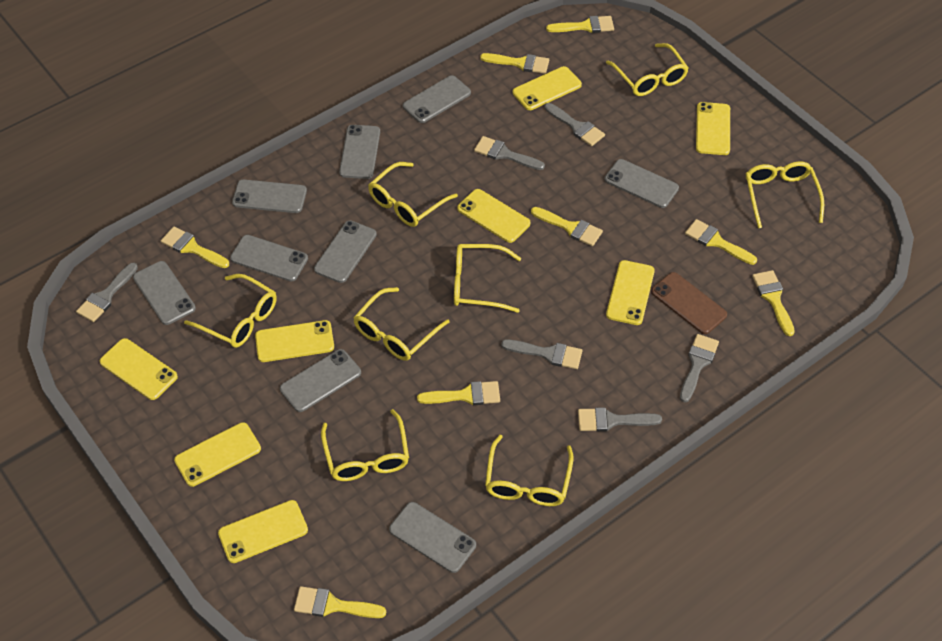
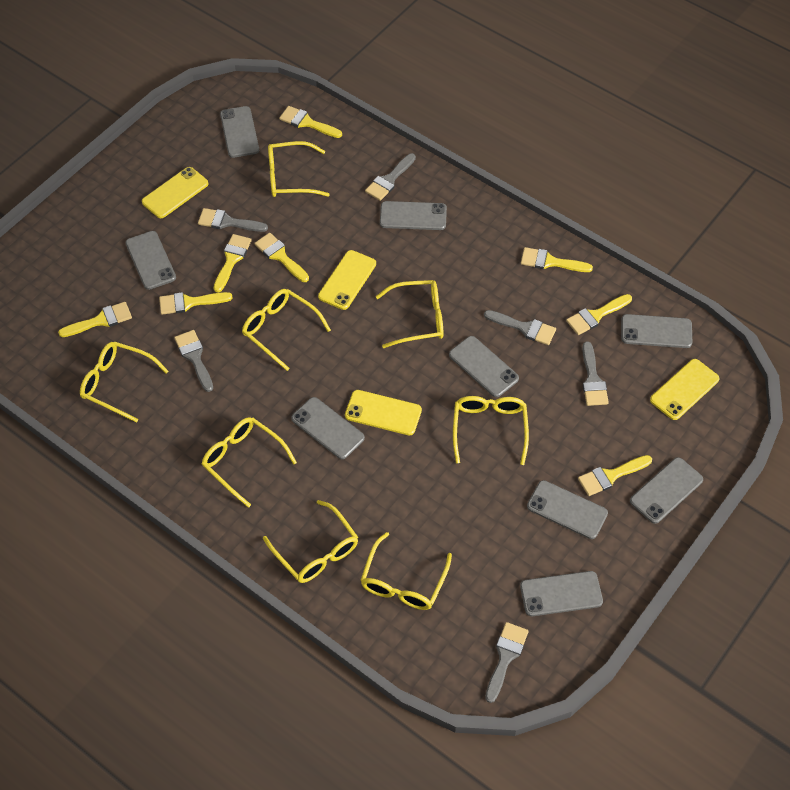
brown phone: 1 -> 0
yellow phone: 8 -> 4

